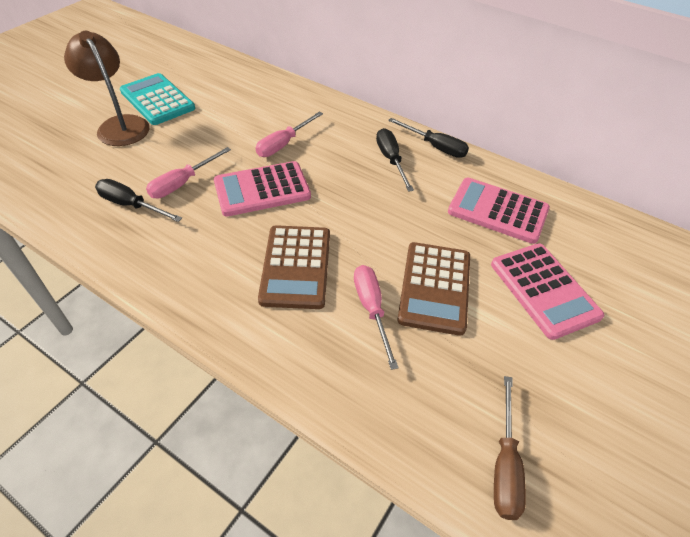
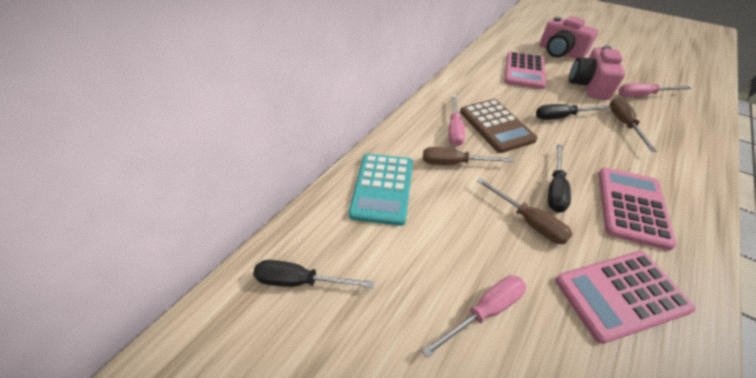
brown calculator: 2 -> 1
brown lamp: 1 -> 0
brown screwdriver: 1 -> 3
pink camera: 0 -> 2

